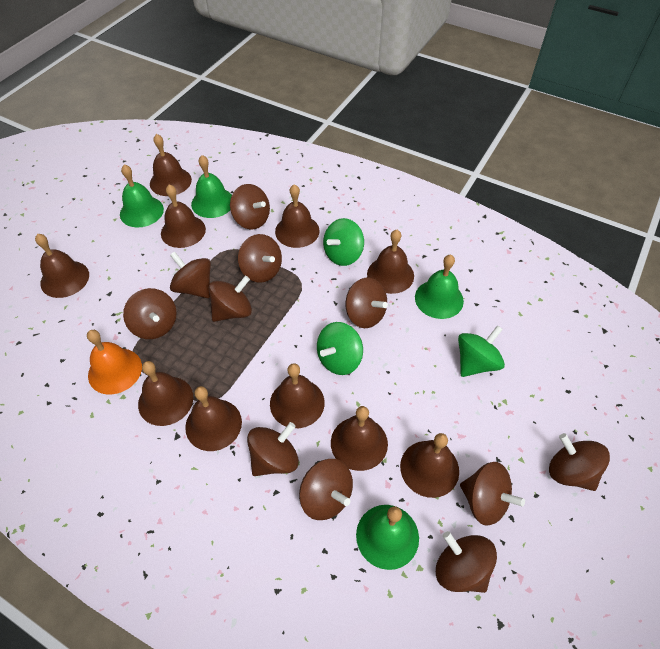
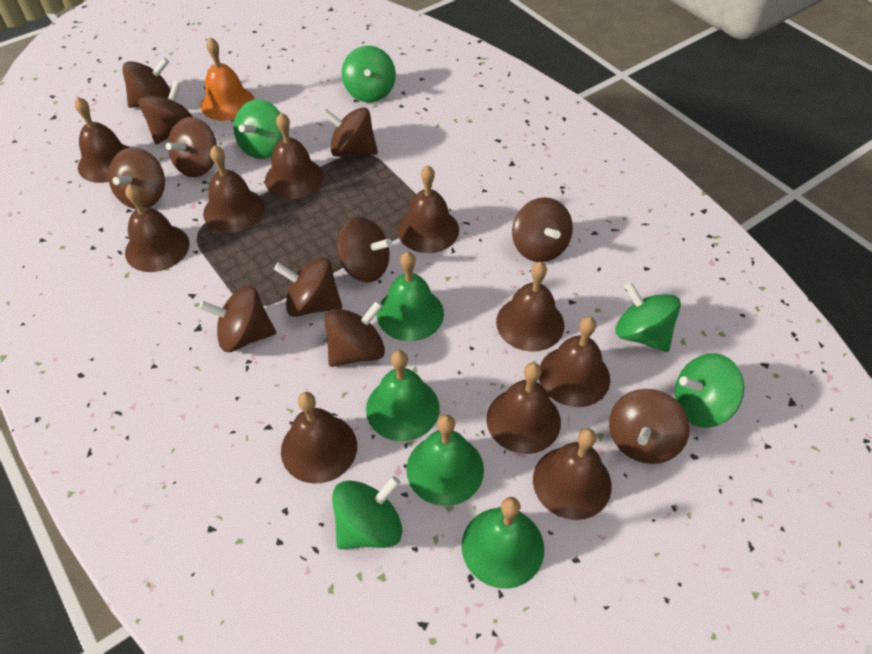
green spinning top: 3 -> 5

